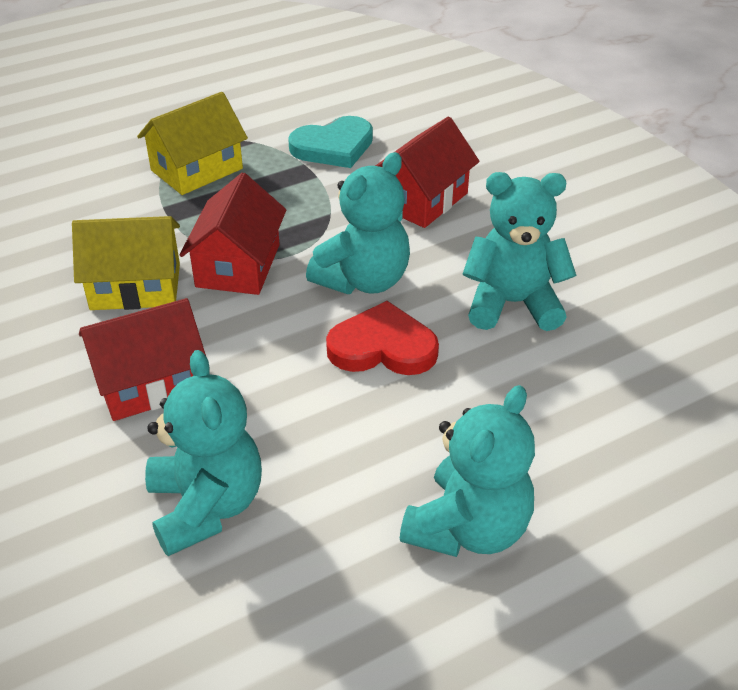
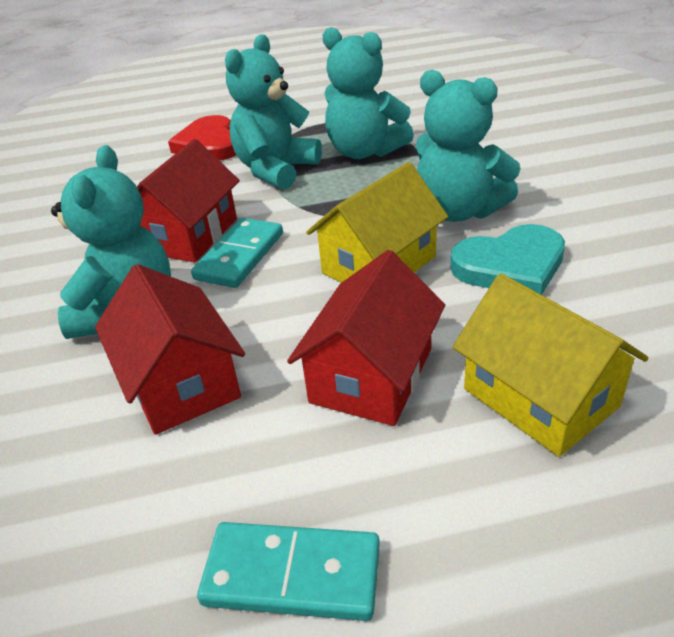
turquoise domino: 0 -> 2

